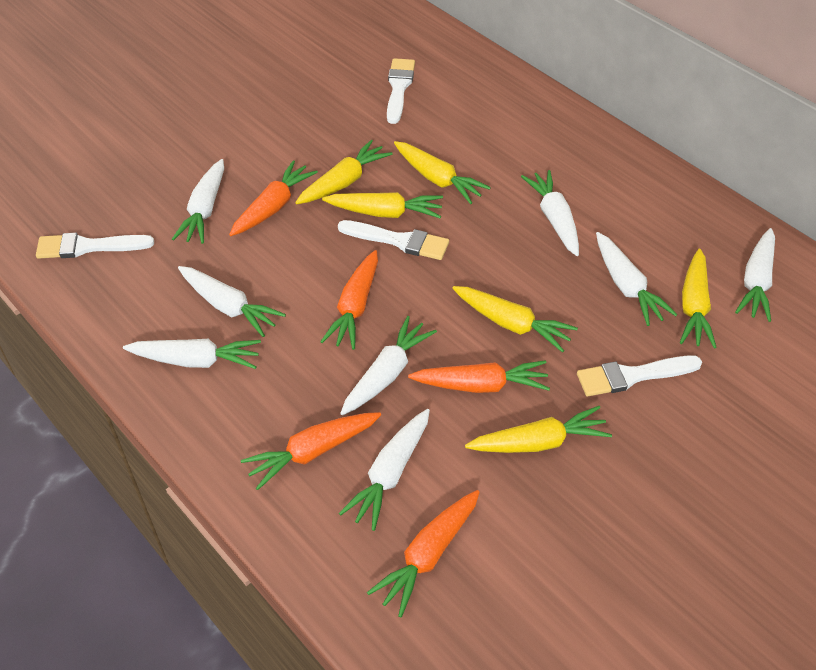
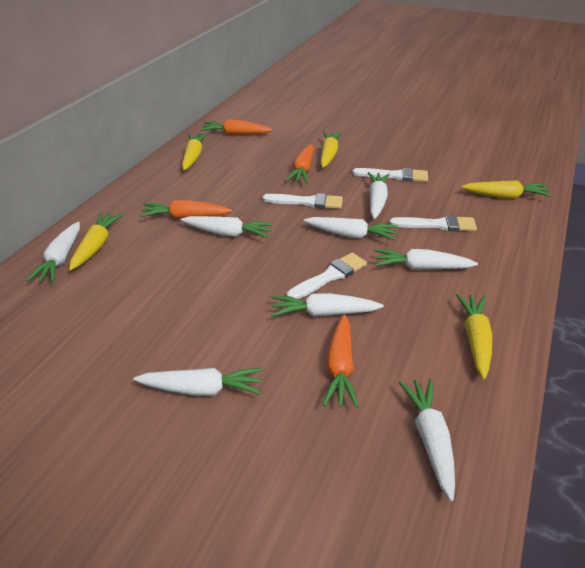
orange carrot: 5 -> 4
yellow carrot: 6 -> 5

